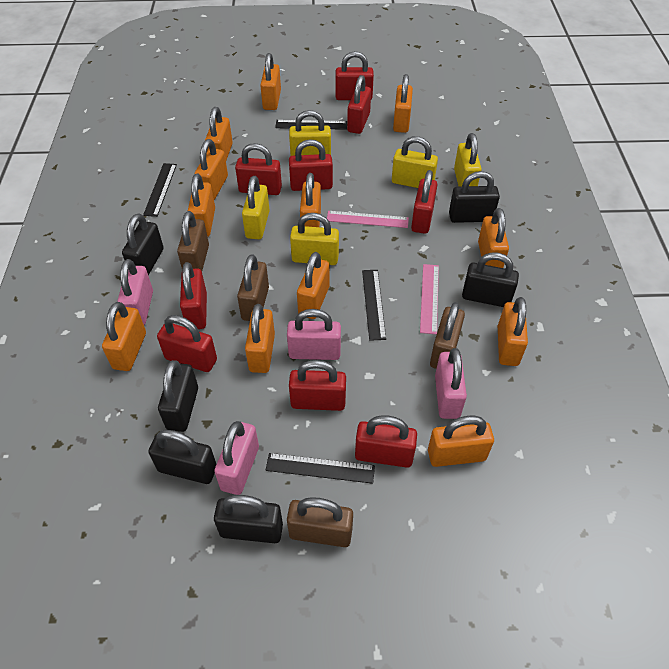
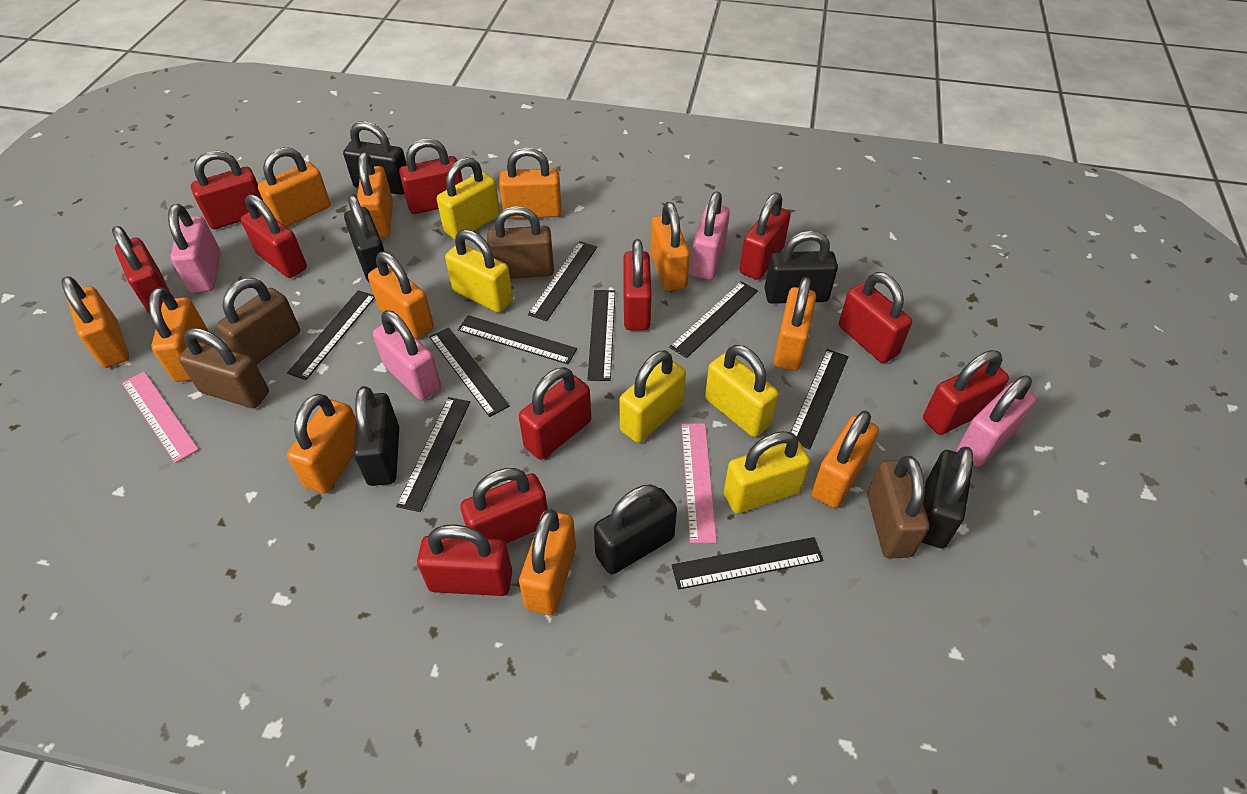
black ruler: 4 -> 9
orange padlock: 12 -> 11
red padlock: 9 -> 11

